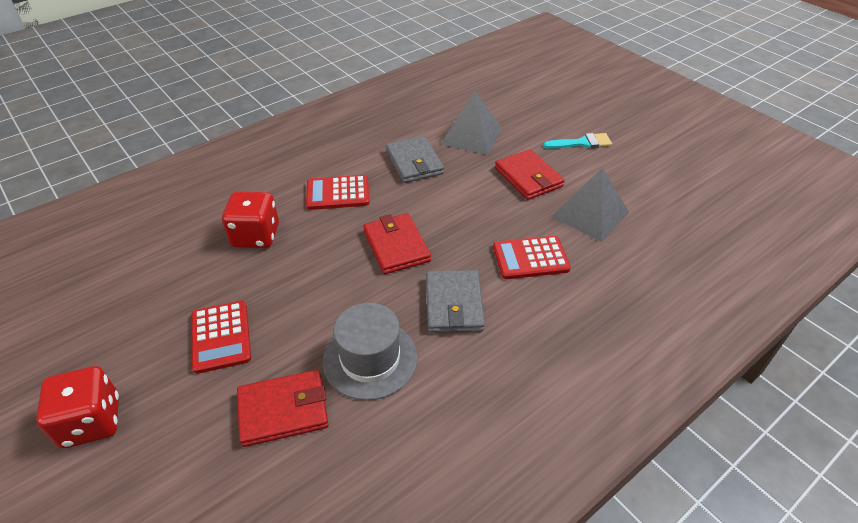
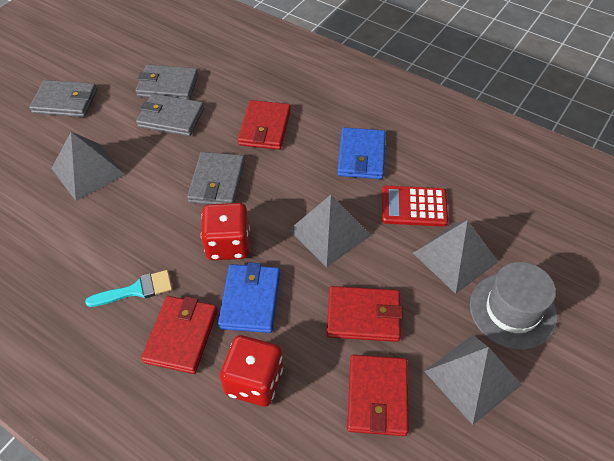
blue wallet: 0 -> 2
grey pyramid: 2 -> 4
grey wallet: 2 -> 4
red calculator: 3 -> 1
red wallet: 3 -> 4

